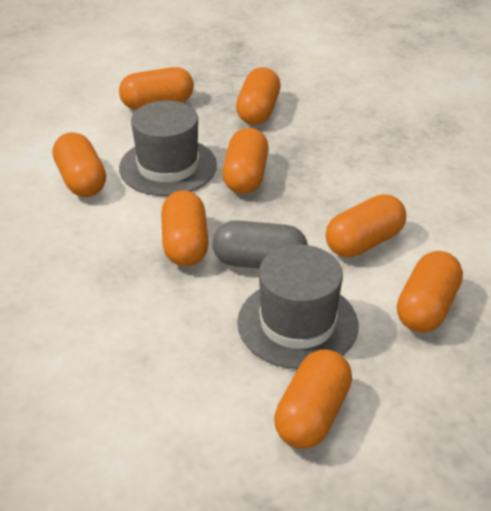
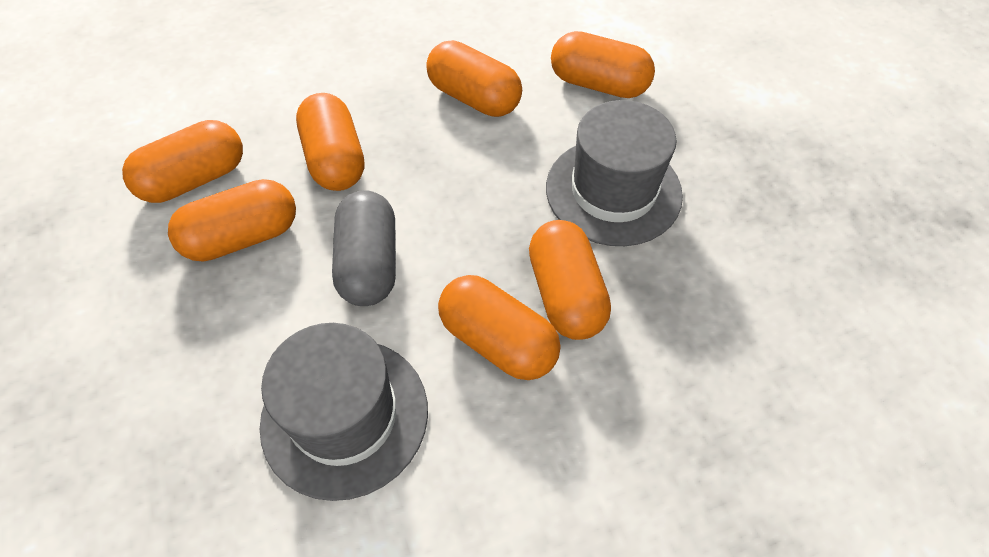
orange capsule: 8 -> 7

